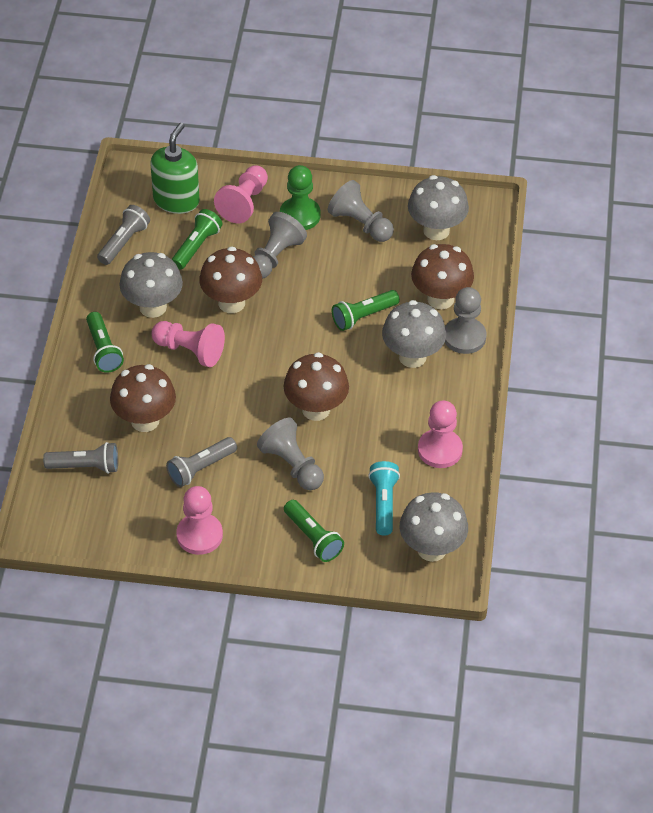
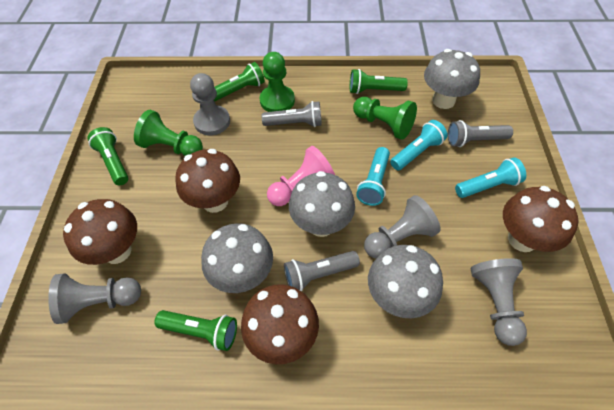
green pawn: 1 -> 3
green soap dispenser: 1 -> 0
pink pawn: 4 -> 1
turquoise flashlight: 1 -> 3

